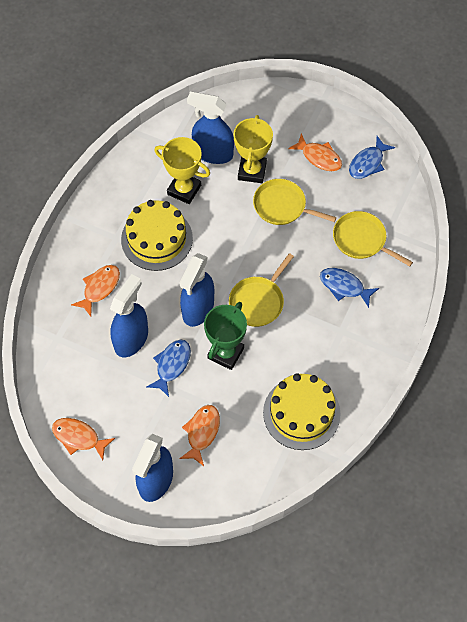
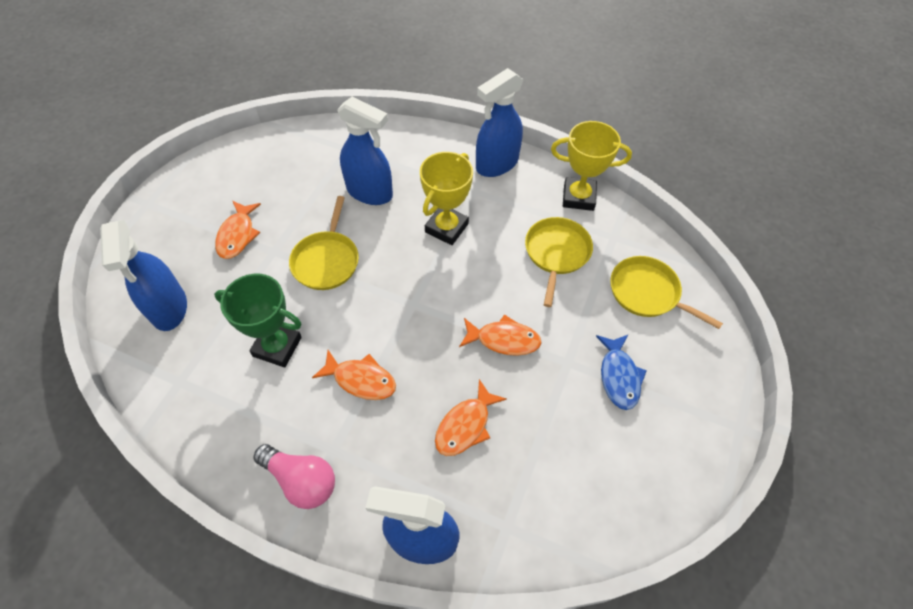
blue fish: 3 -> 1
pink light bulb: 0 -> 1
yellow cake: 2 -> 0

